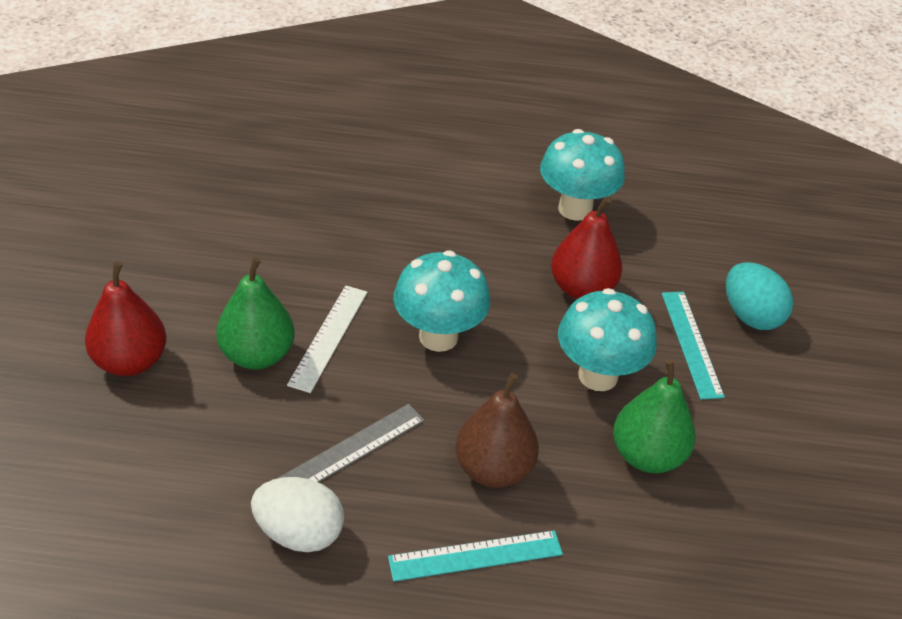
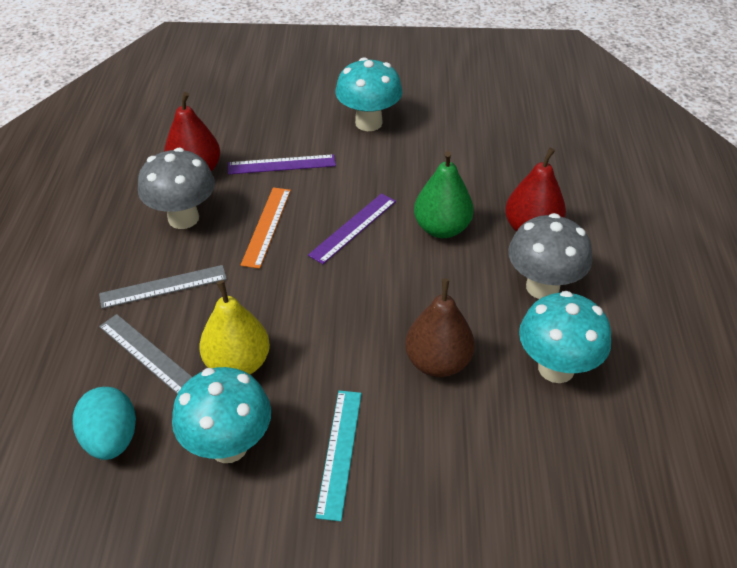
green pear: 2 -> 1
grey mushroom: 0 -> 2
grey ruler: 1 -> 2
orange ruler: 0 -> 1
purple ruler: 0 -> 2
turquoise ruler: 2 -> 1
white egg: 1 -> 0
white ruler: 1 -> 0
yellow pear: 0 -> 1

